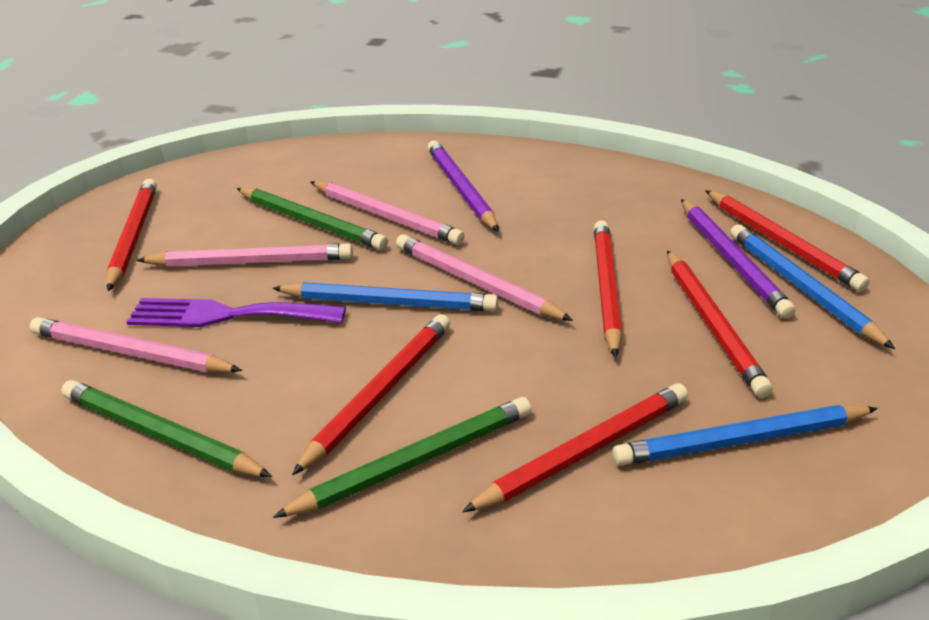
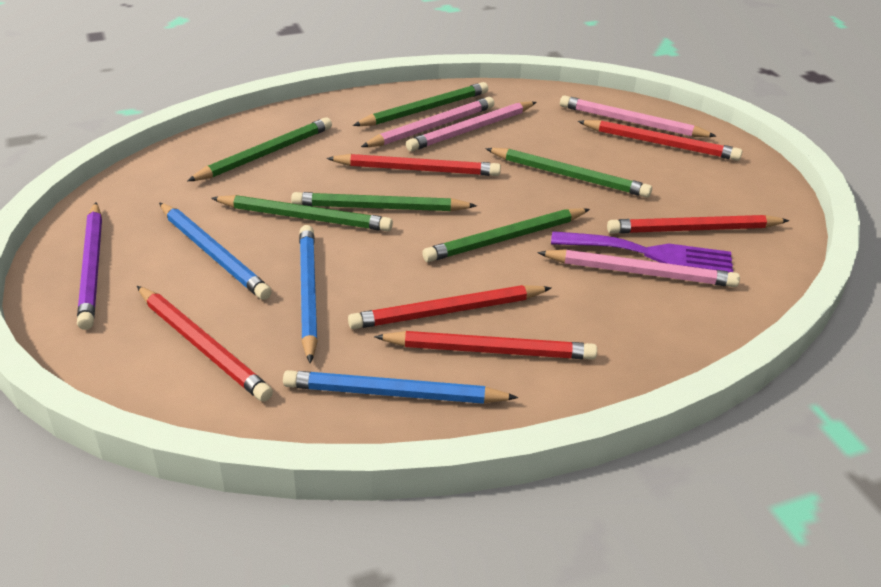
green pencil: 3 -> 6
purple pencil: 2 -> 1

